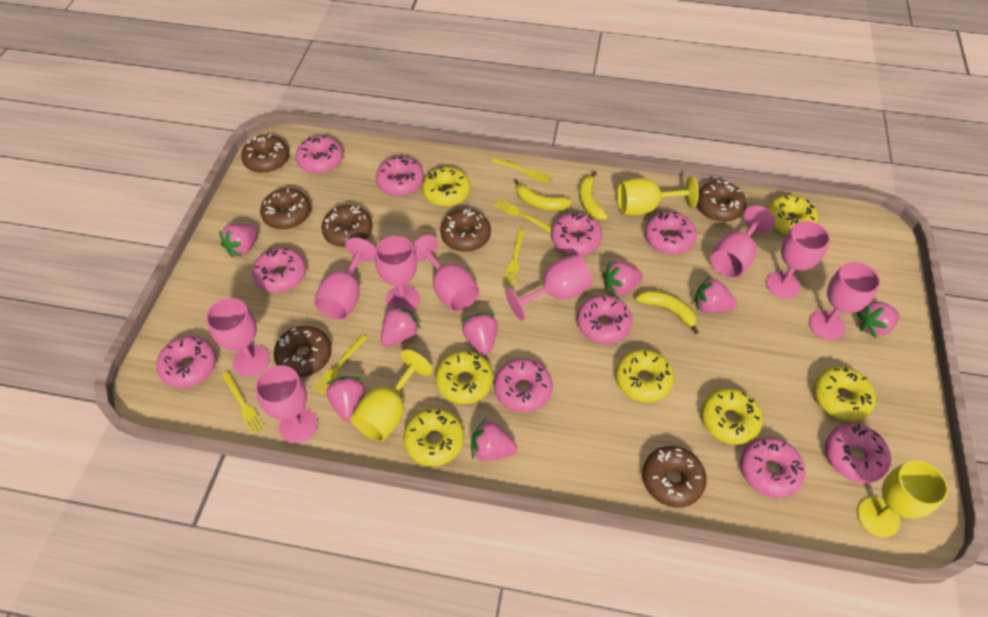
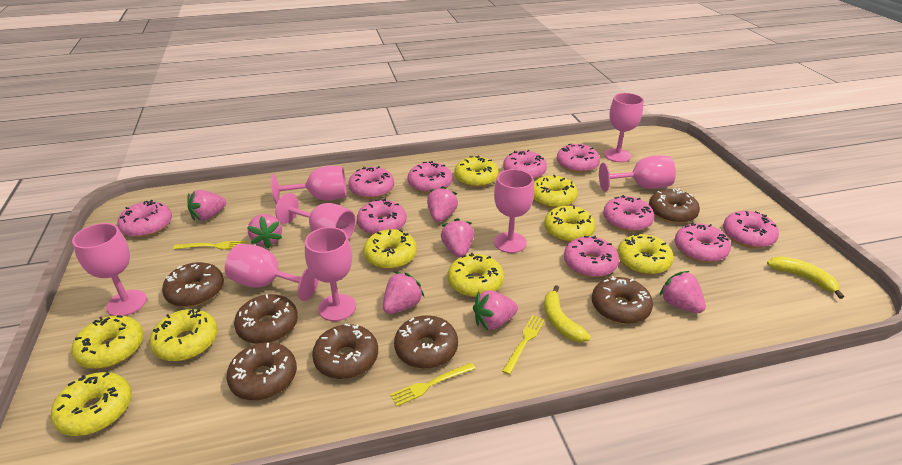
pink goblet: 9 -> 8
pink strawberry: 8 -> 7
yellow banana: 3 -> 2
yellow donut: 7 -> 9
yellow fork: 5 -> 3
yellow goblet: 3 -> 0

